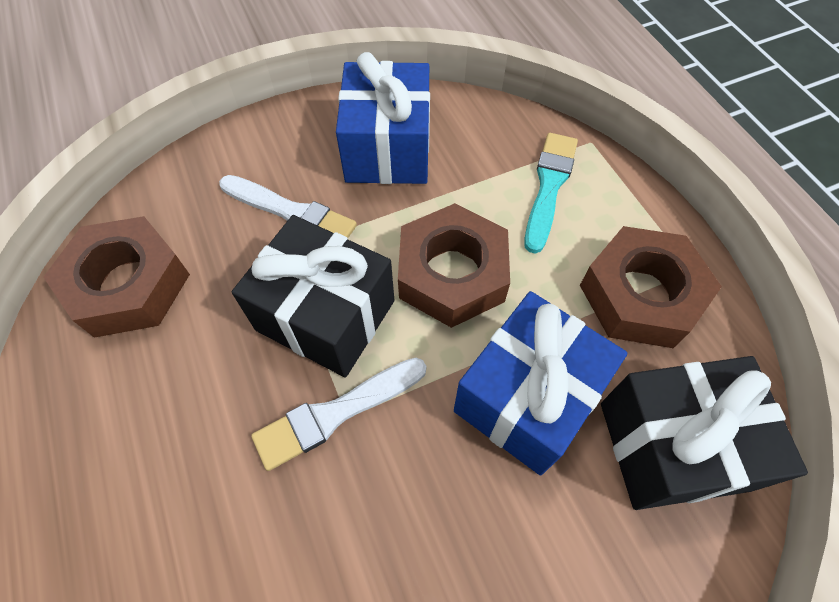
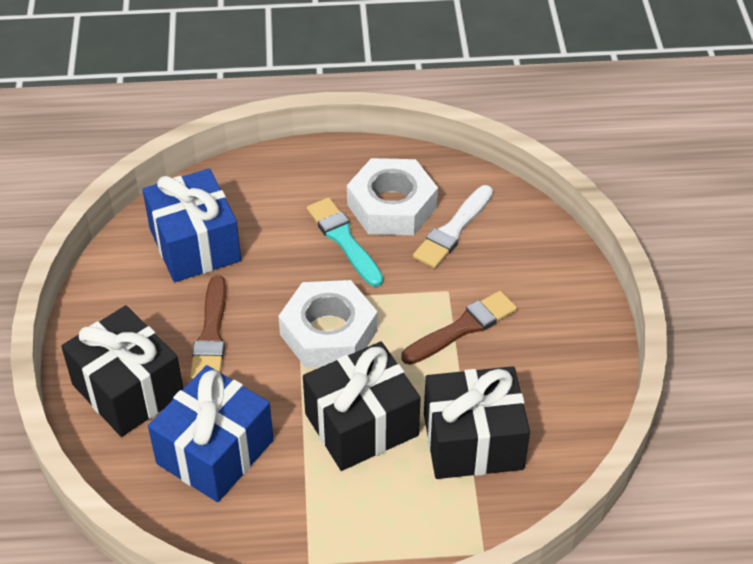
black gift: 2 -> 3
brown brush: 0 -> 2
brown nut: 3 -> 0
white brush: 2 -> 1
white nut: 0 -> 2

